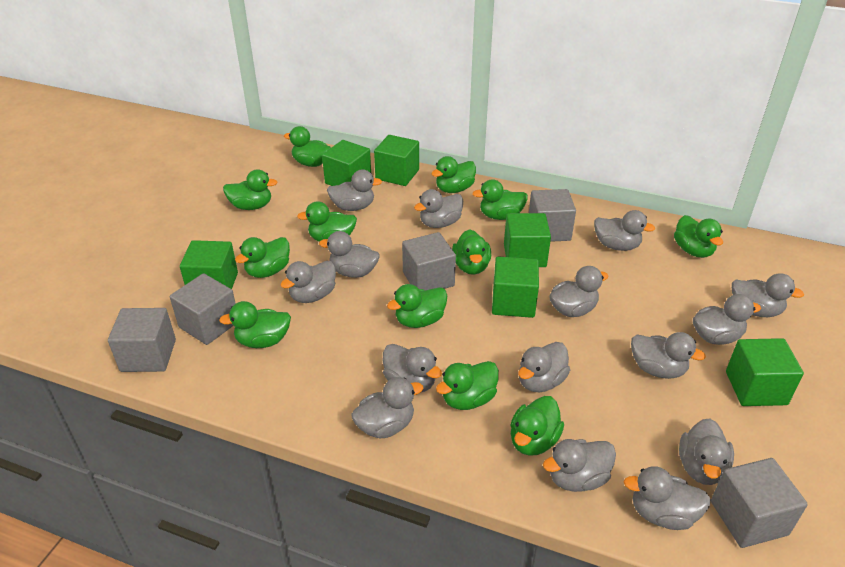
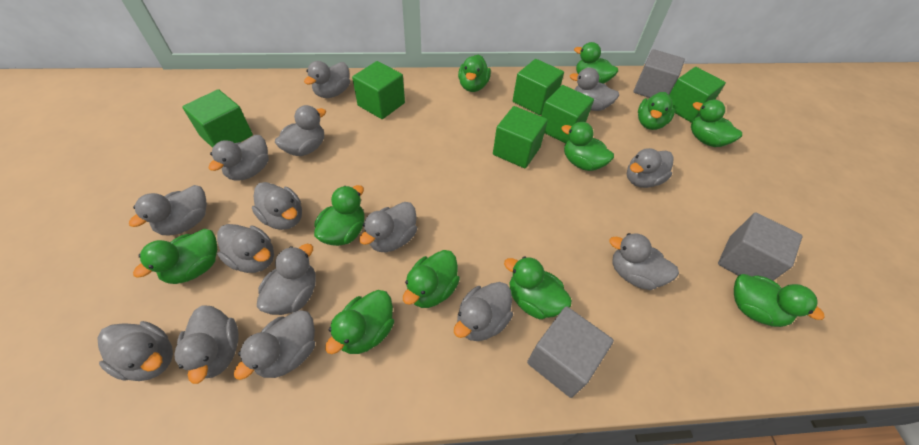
green duck: 12 -> 11
grey cube: 5 -> 3

